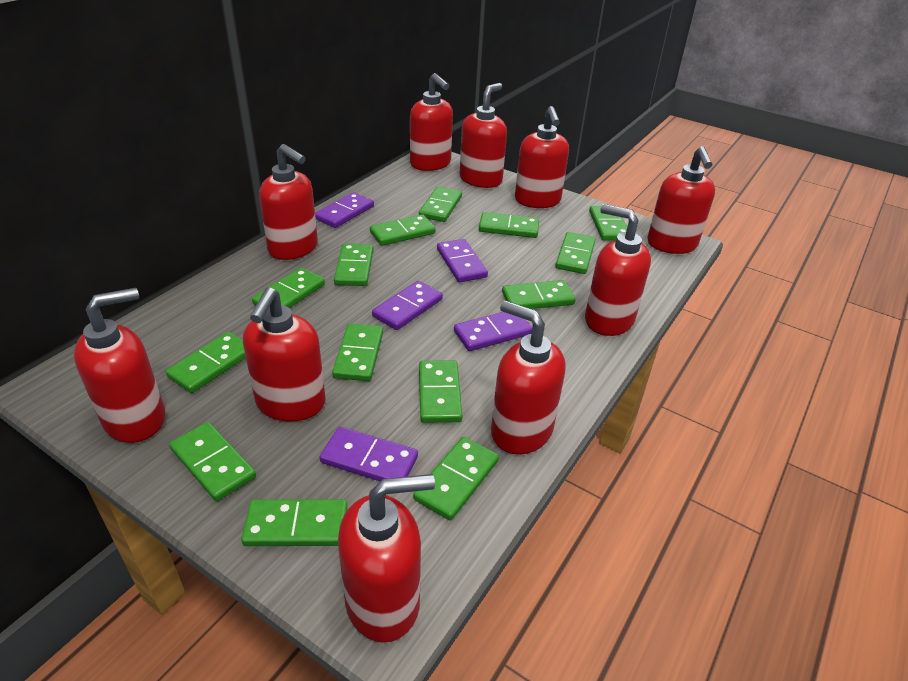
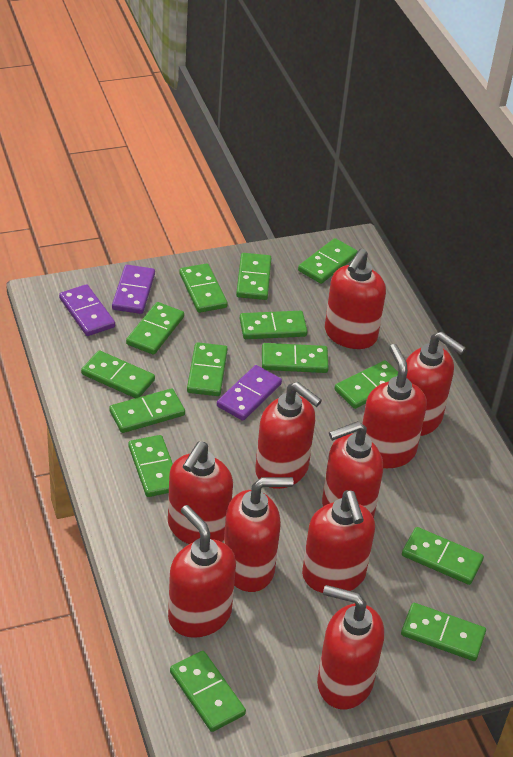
purple domino: 5 -> 3

